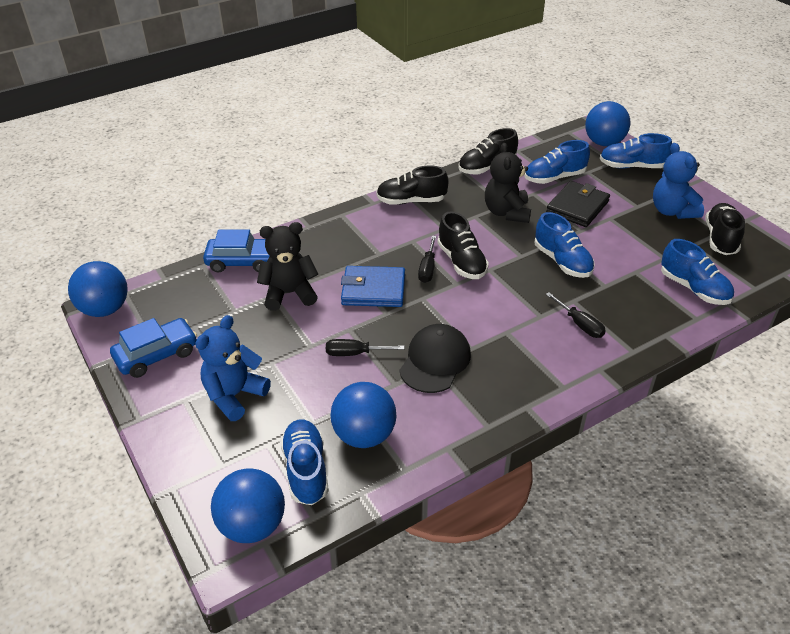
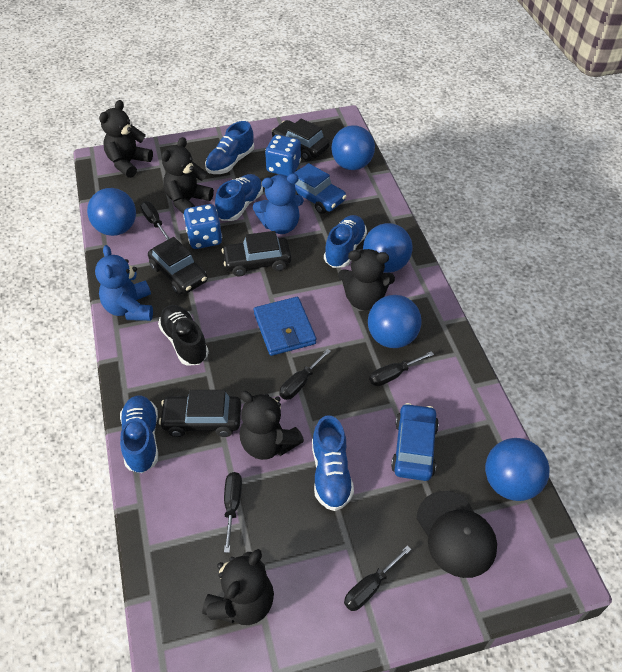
black car: 0 -> 4
black screwdriver: 3 -> 5
black shoe: 4 -> 1
black teddy bear: 2 -> 5
black wallet: 1 -> 0
blue ball: 4 -> 5
blue dice: 0 -> 2

